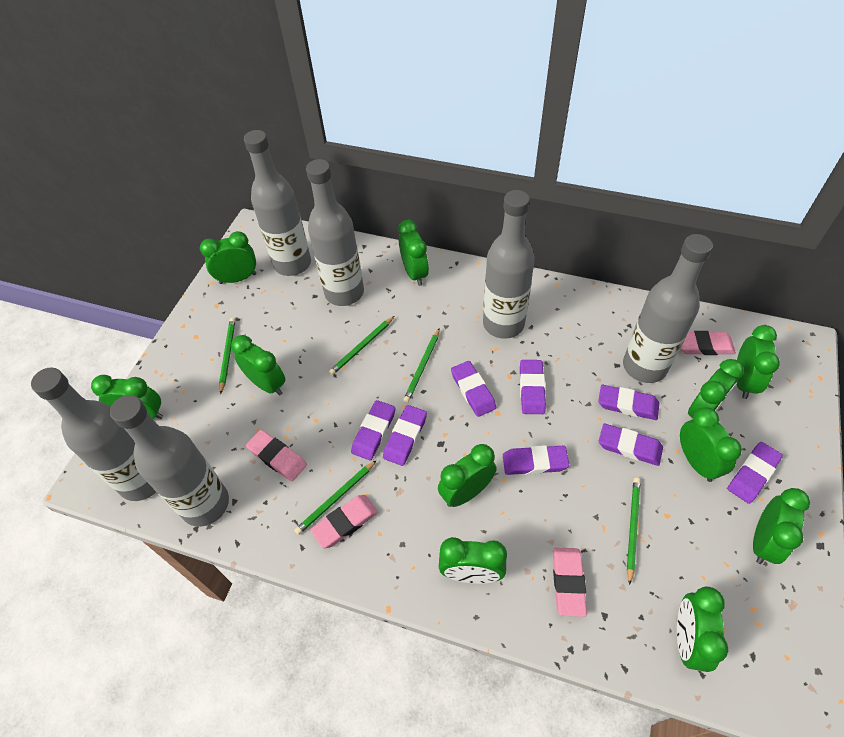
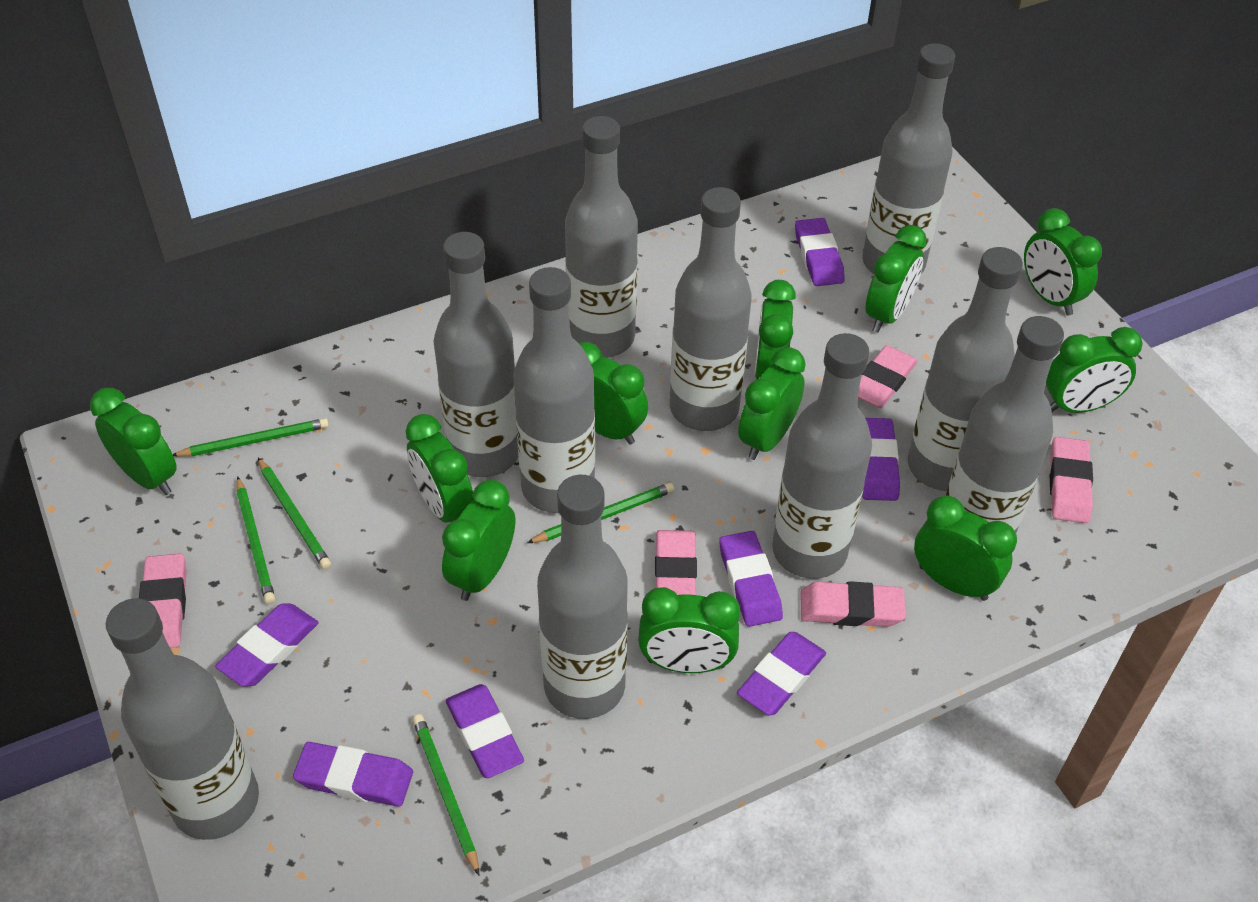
grey bottle: 6 -> 10
pink eraser: 4 -> 5
purple eraser: 8 -> 7

